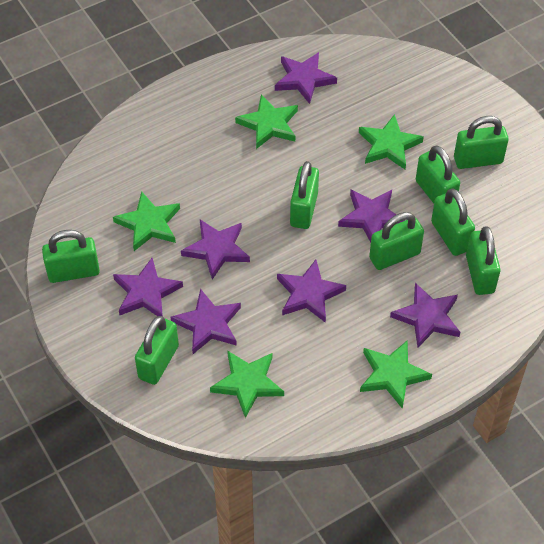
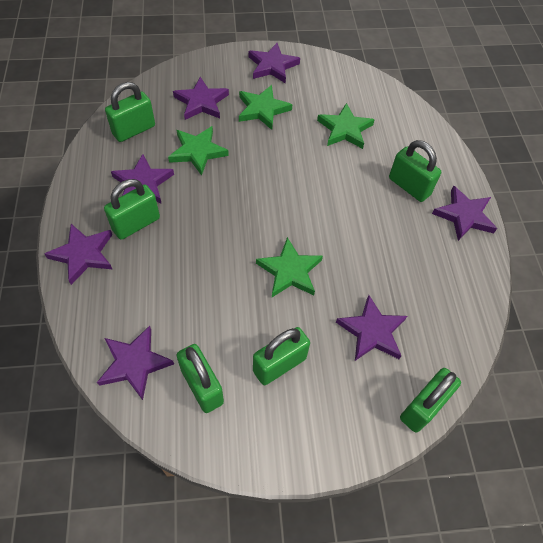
green padlock: 8 -> 6
green star: 5 -> 4

